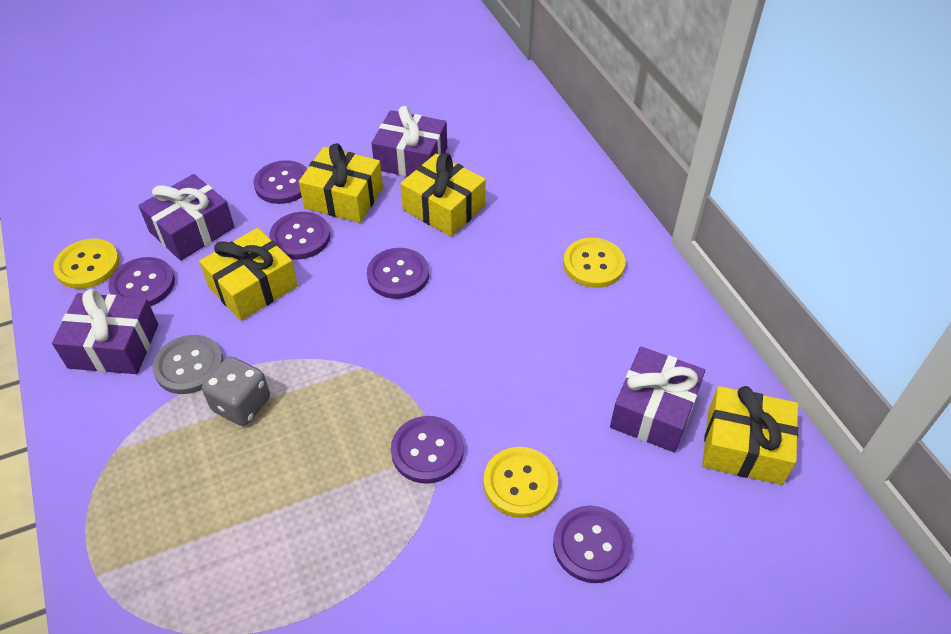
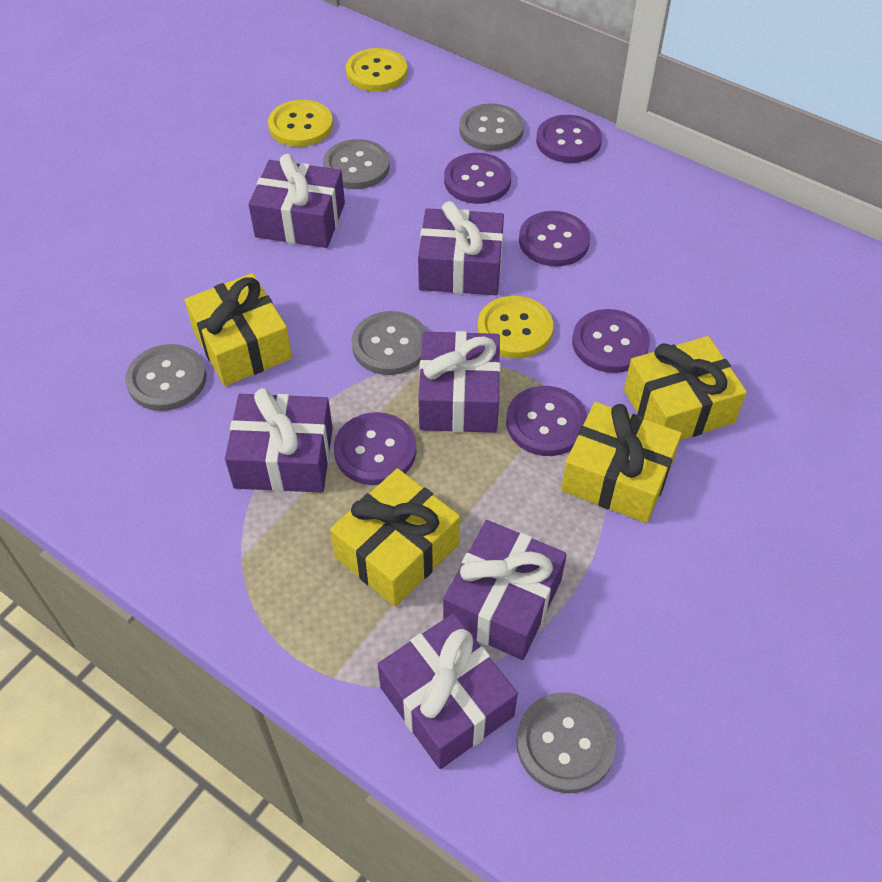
grey button: 1 -> 5
grey dice: 1 -> 0
purple gift: 4 -> 6

